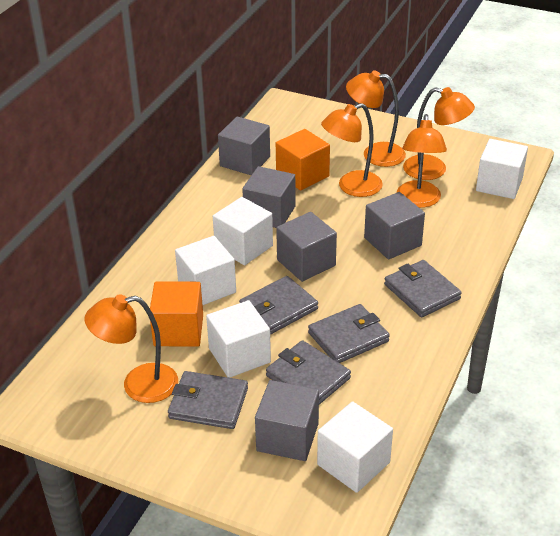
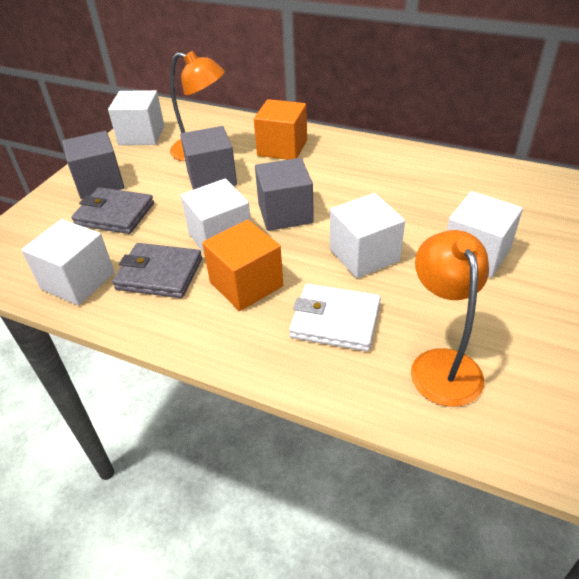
grey cube: 5 -> 3
grey wallet: 5 -> 2
orange lamp: 5 -> 2
white wallet: 0 -> 1

